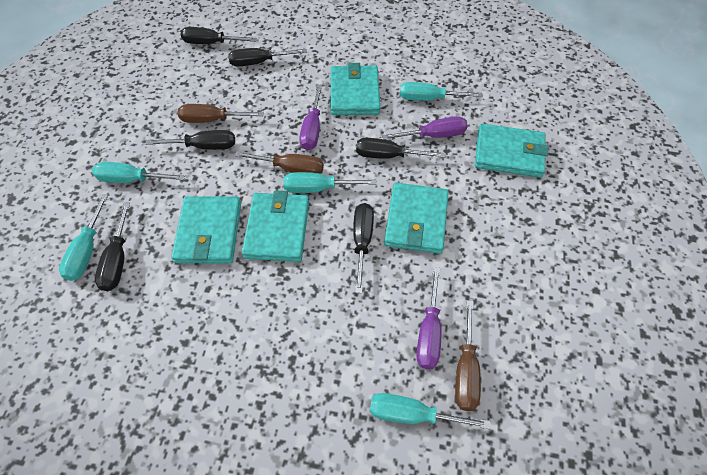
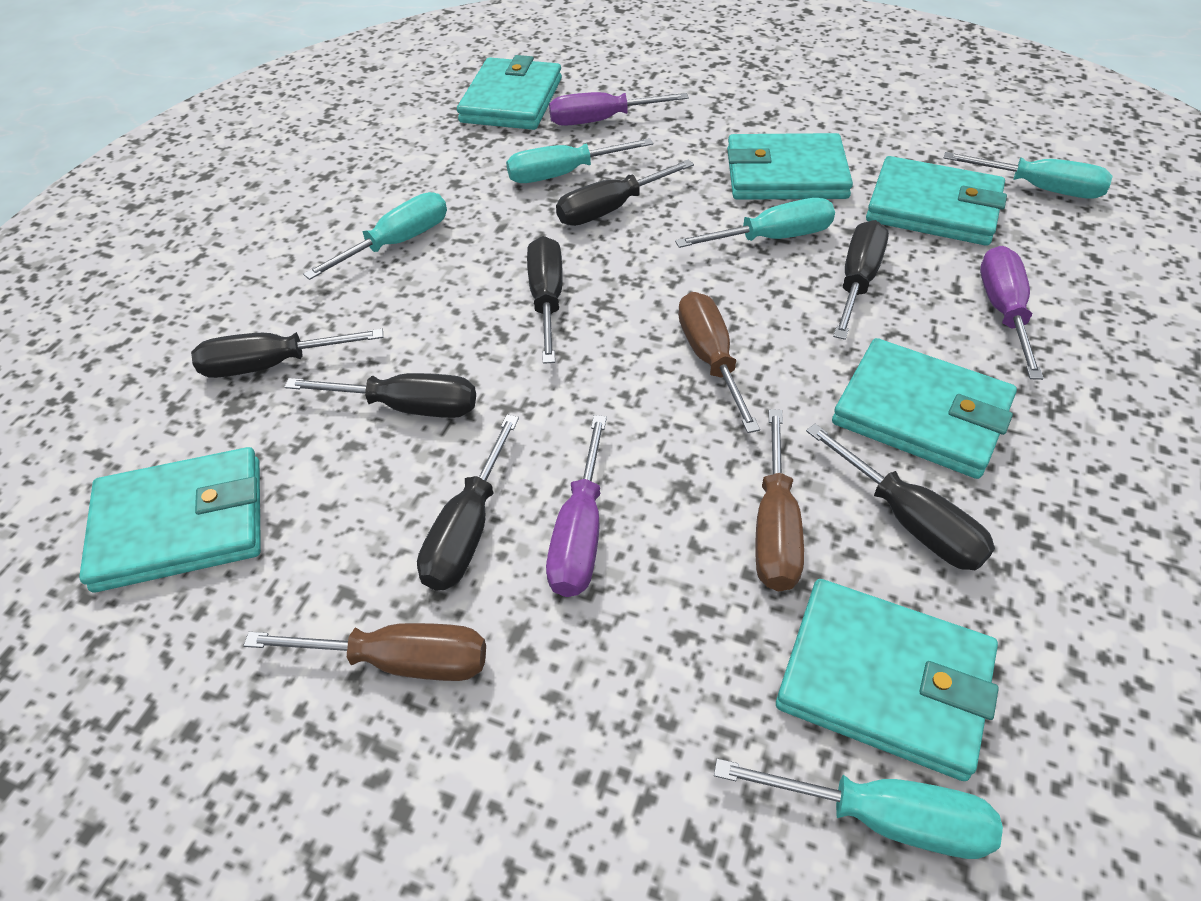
black screwdriver: 6 -> 7
turquoise wallet: 5 -> 6

